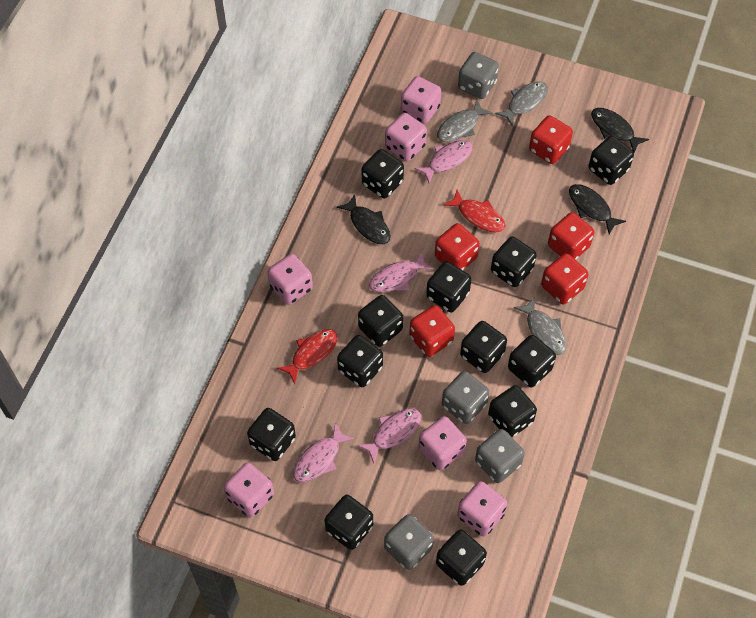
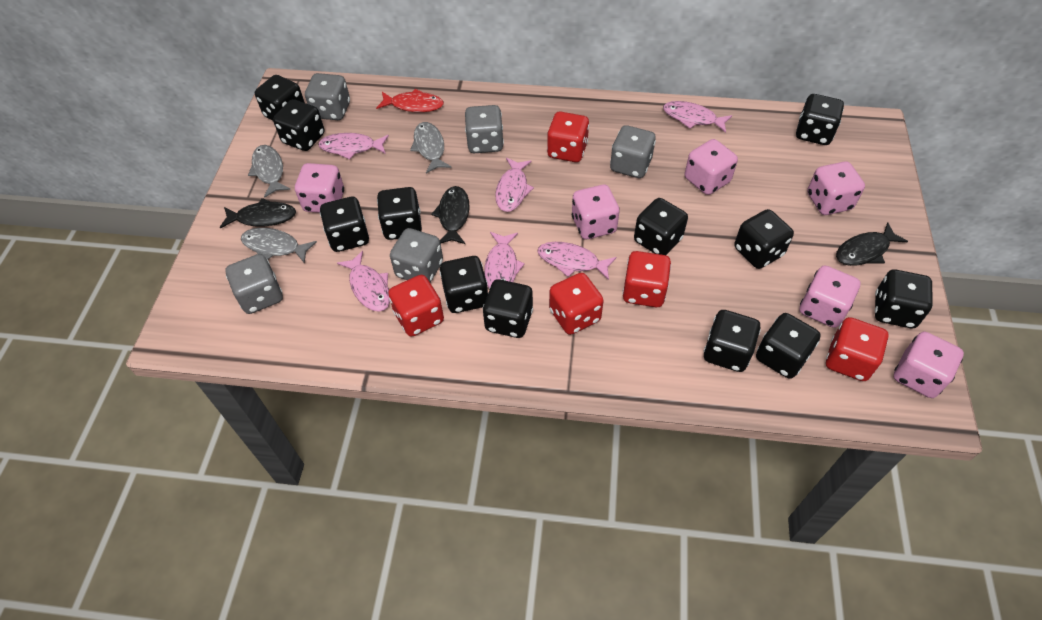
grey dice: 4 -> 5
pink fish: 4 -> 6
red fish: 2 -> 1

